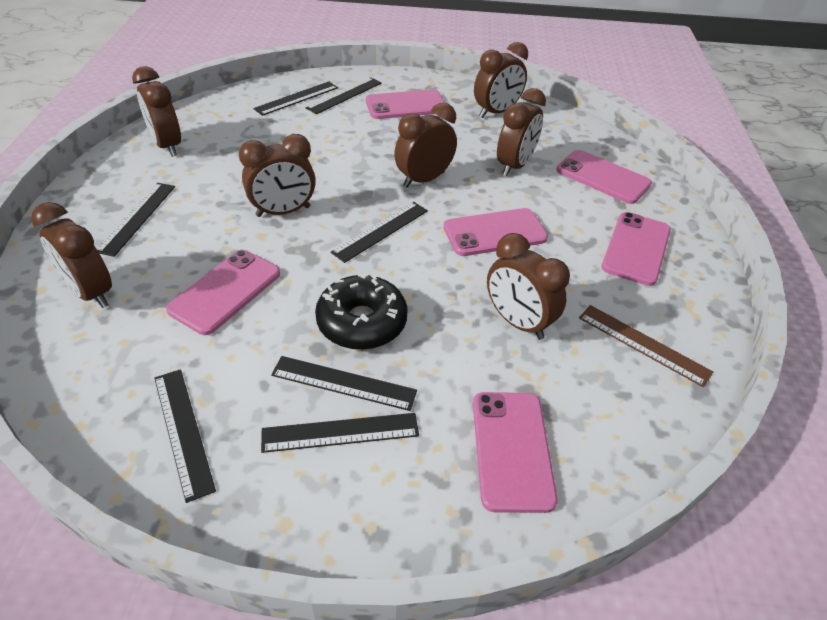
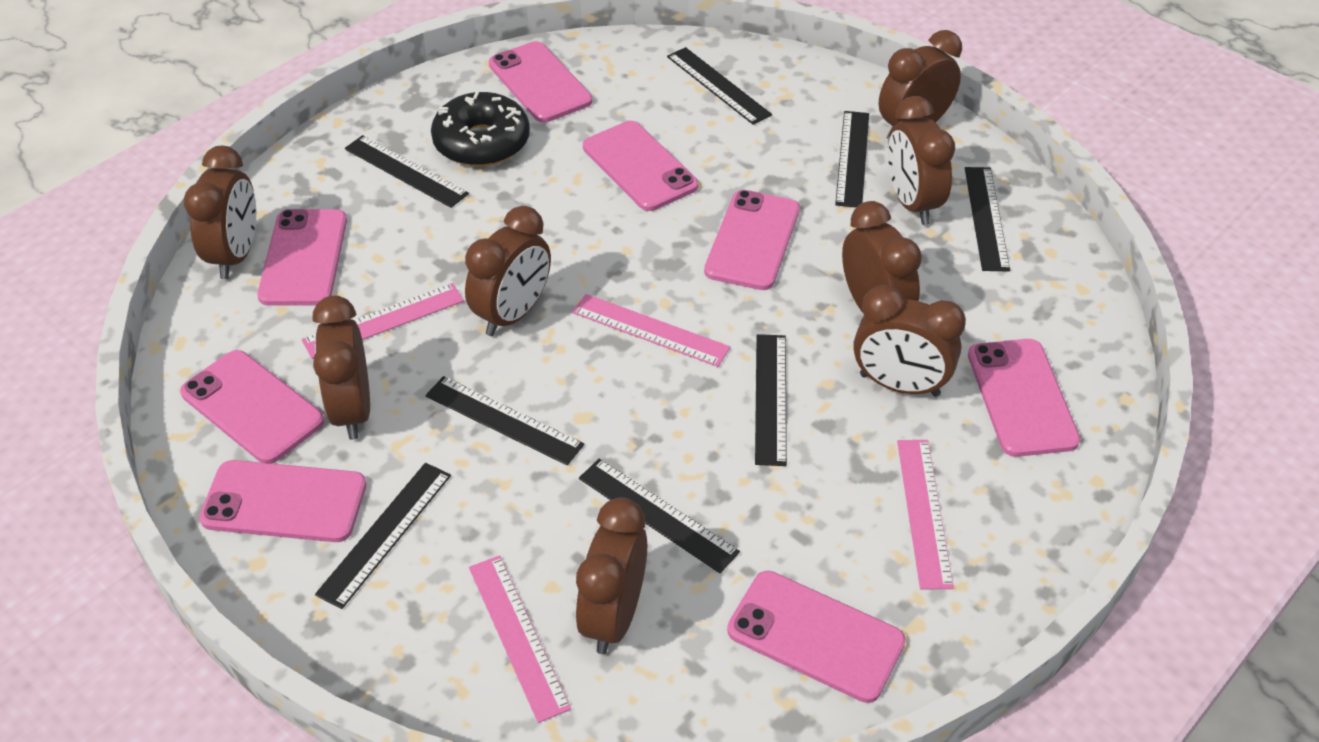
black ruler: 7 -> 8
brown clock: 7 -> 8
brown ruler: 1 -> 0
pink phone: 6 -> 8
pink ruler: 0 -> 4

